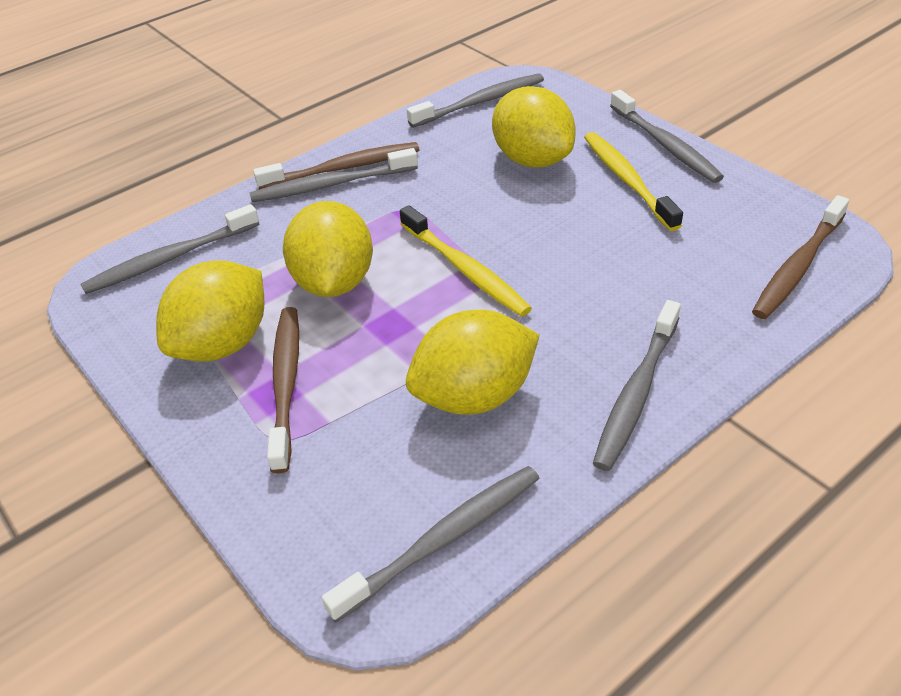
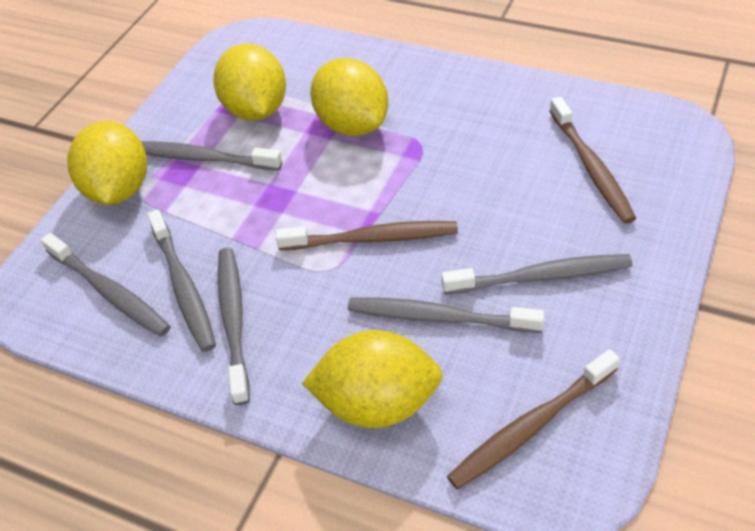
yellow toothbrush: 2 -> 0

